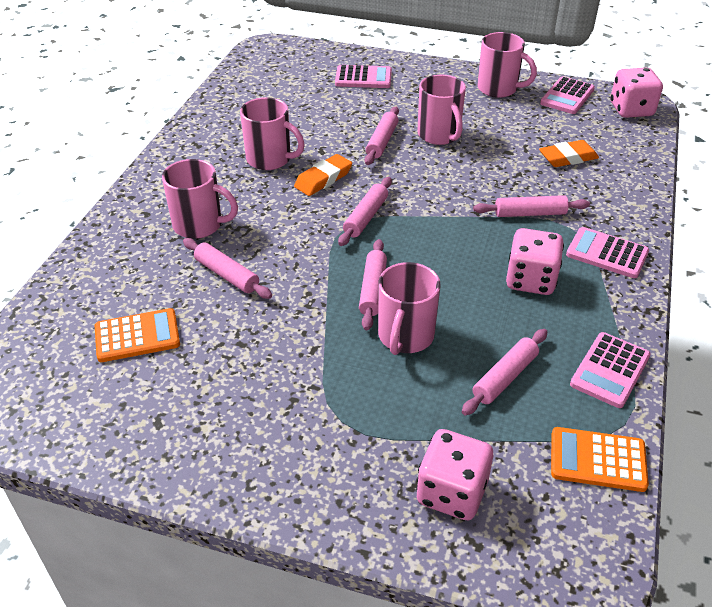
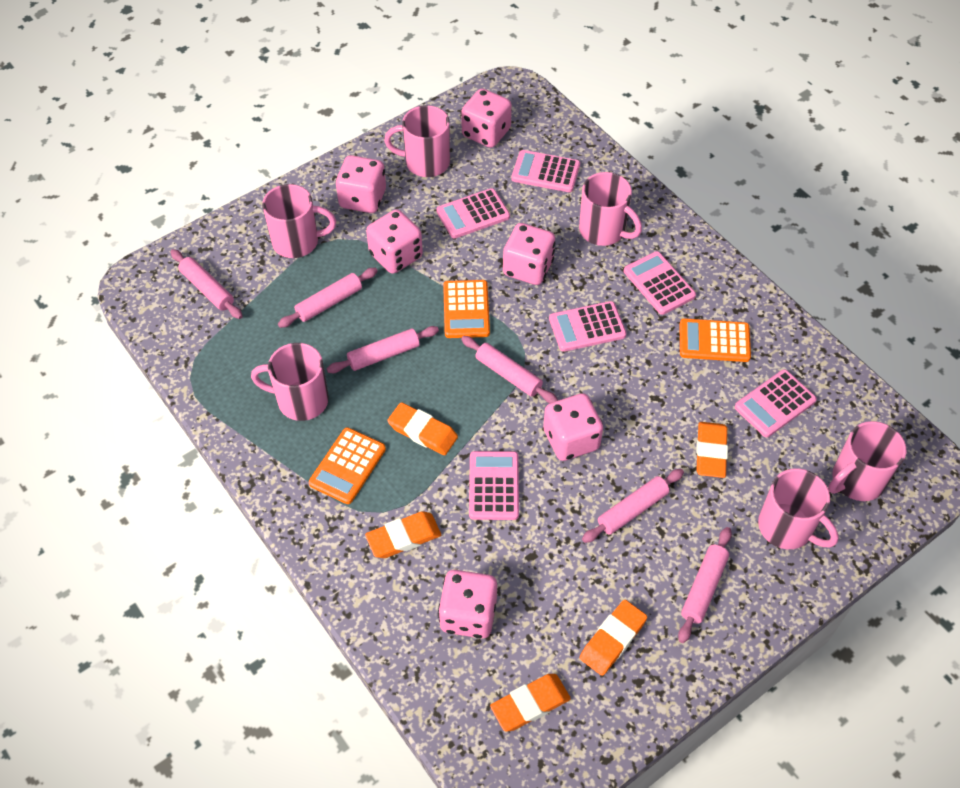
orange calculator: 2 -> 3
orange eraser: 2 -> 5
pink calculator: 4 -> 6
pink dice: 3 -> 6
pink mug: 5 -> 6

